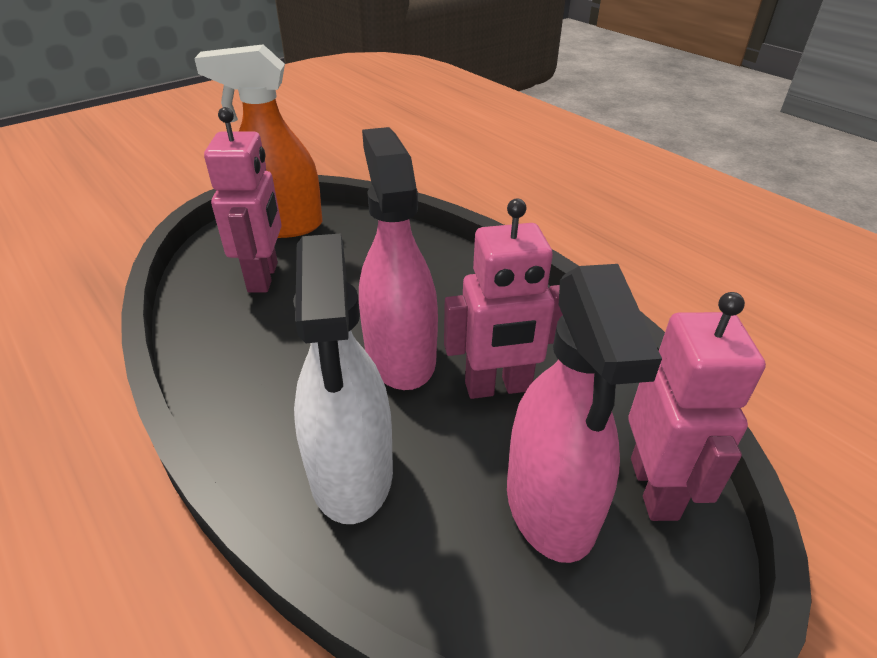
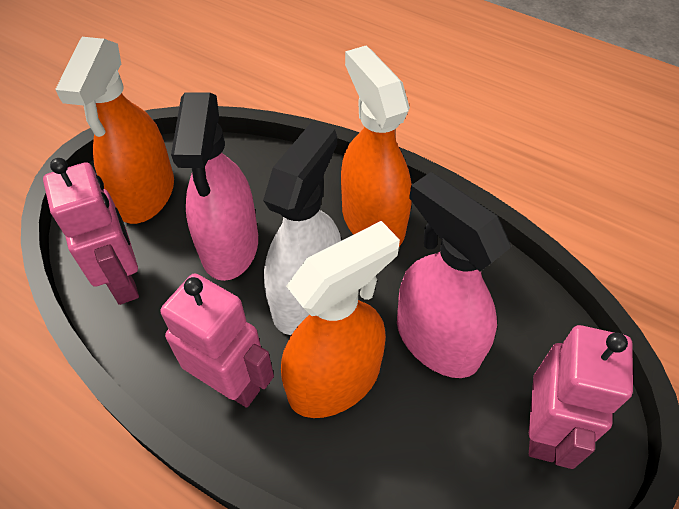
orange spray bottle: 1 -> 3

